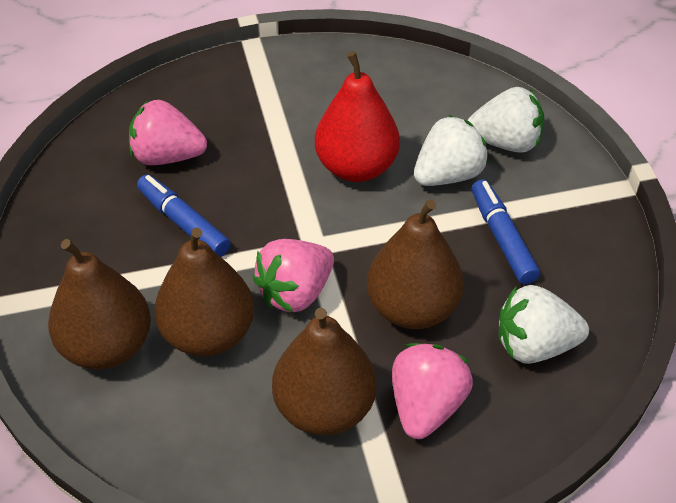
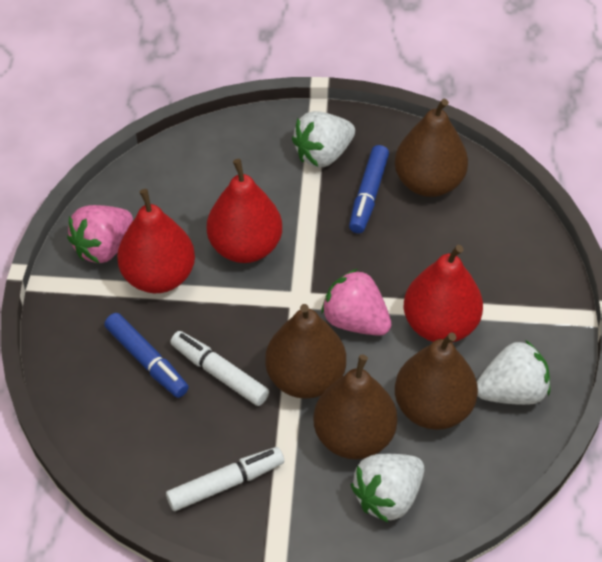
pink strawberry: 3 -> 2
red pear: 1 -> 3
white marker: 0 -> 2

